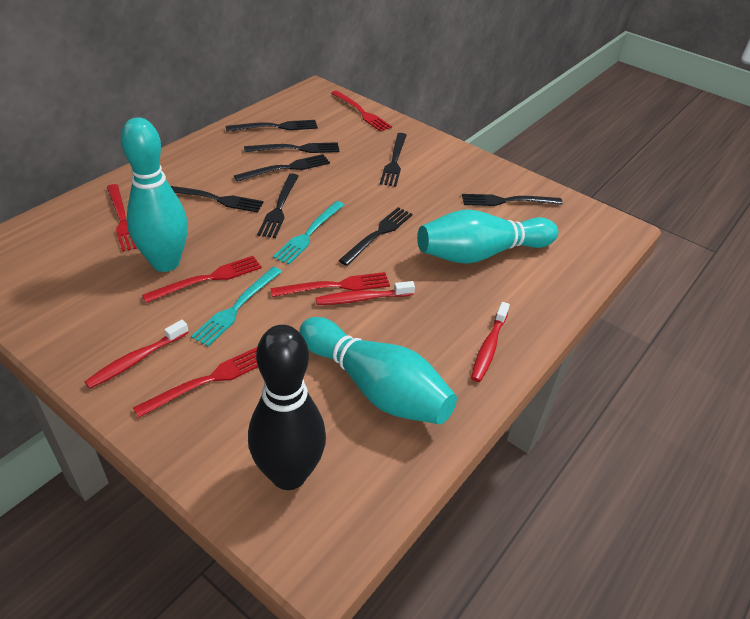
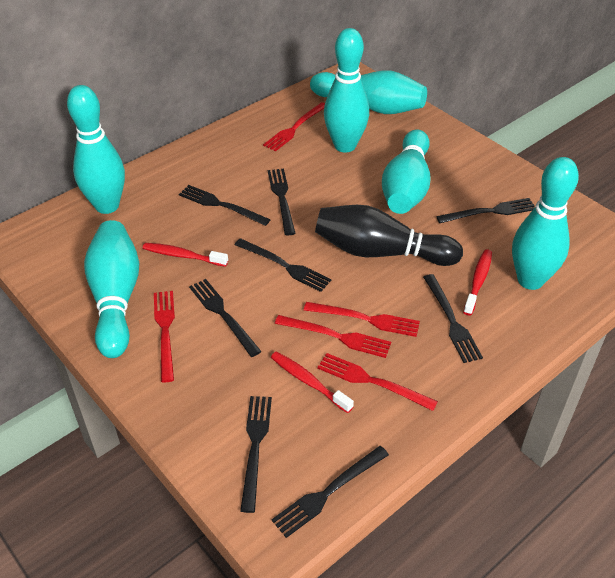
turquoise bowling pin: 3 -> 6
turquoise fork: 2 -> 0

